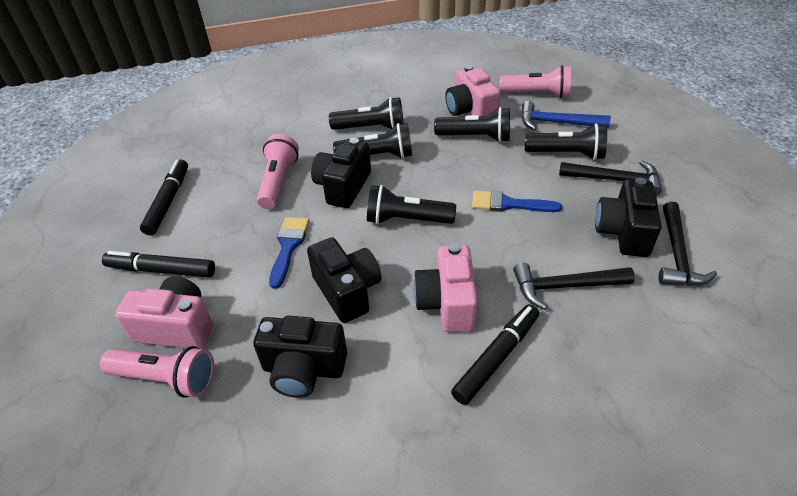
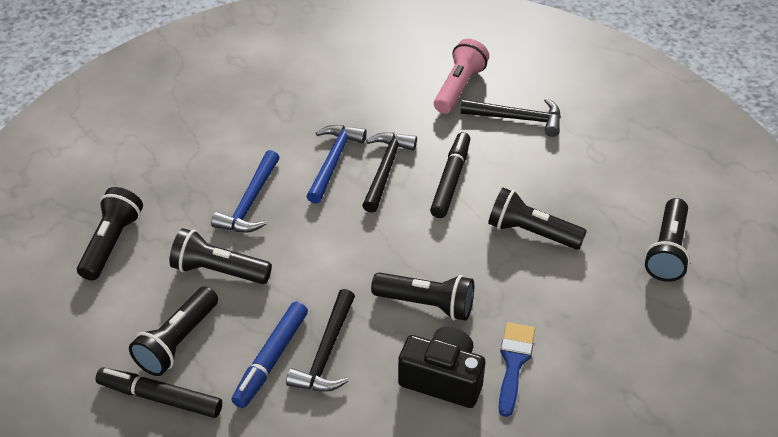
black camera: 4 -> 1
black flashlight: 5 -> 6
black marker: 3 -> 2
blue brush: 2 -> 1
blue hammer: 1 -> 2
blue marker: 0 -> 1
pink camera: 3 -> 0
pink flashlight: 3 -> 1

